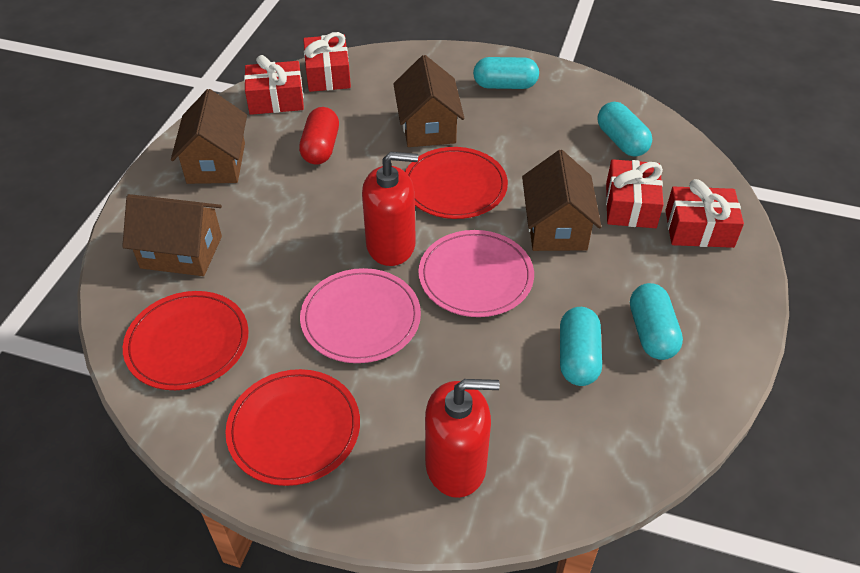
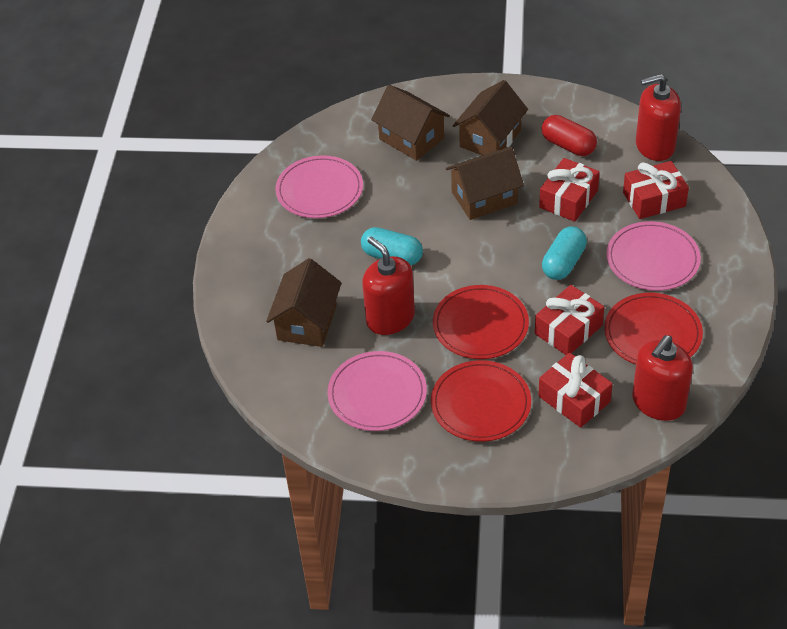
pink plate: 2 -> 3
red soap dispenser: 2 -> 3
turquoise capsule: 4 -> 2

